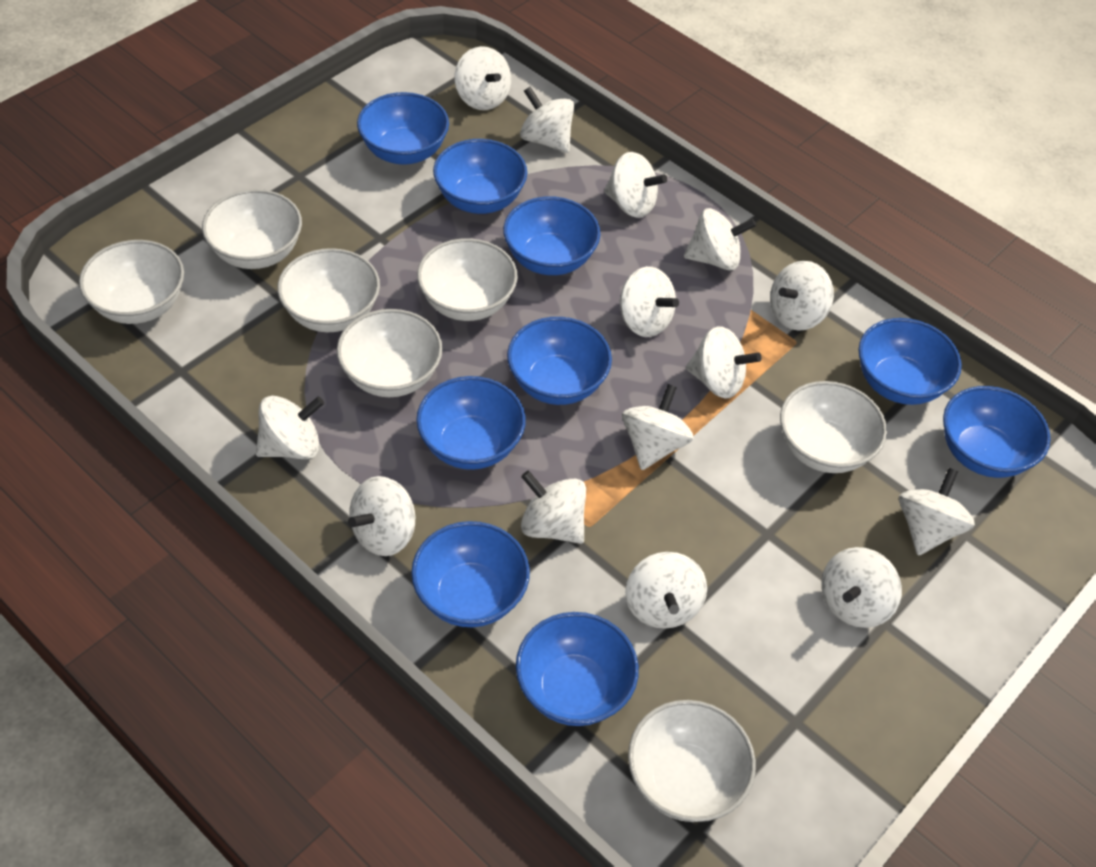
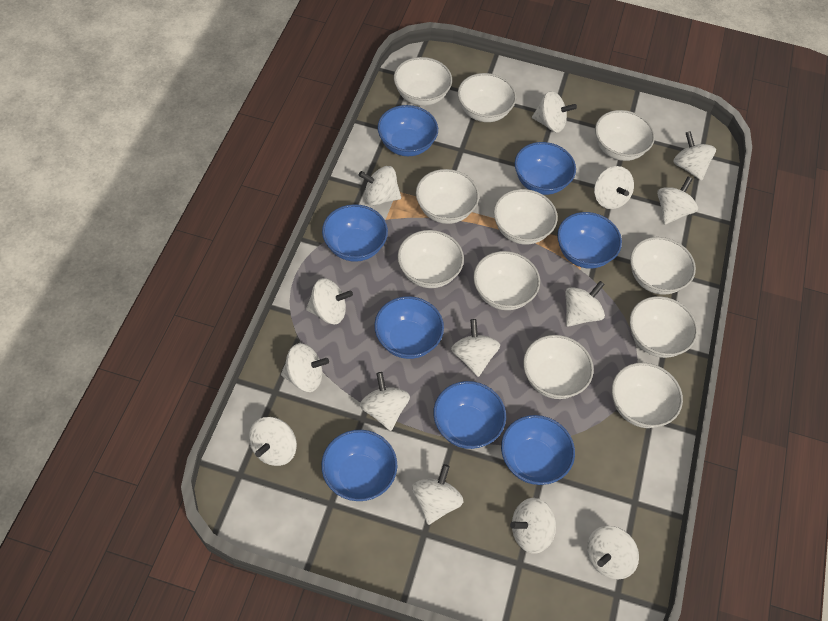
blue bowl: 9 -> 8
white bowl: 7 -> 11

